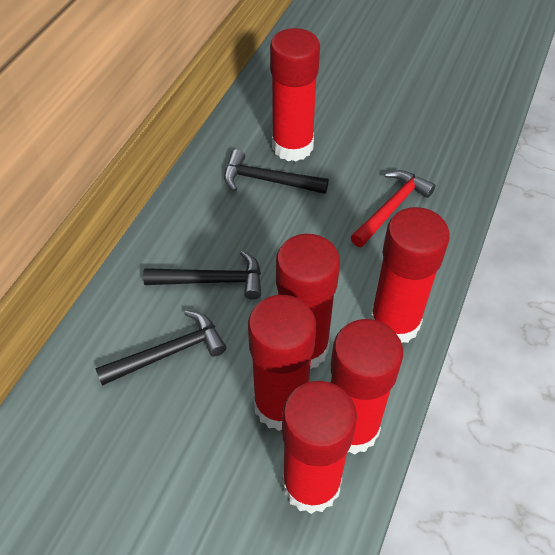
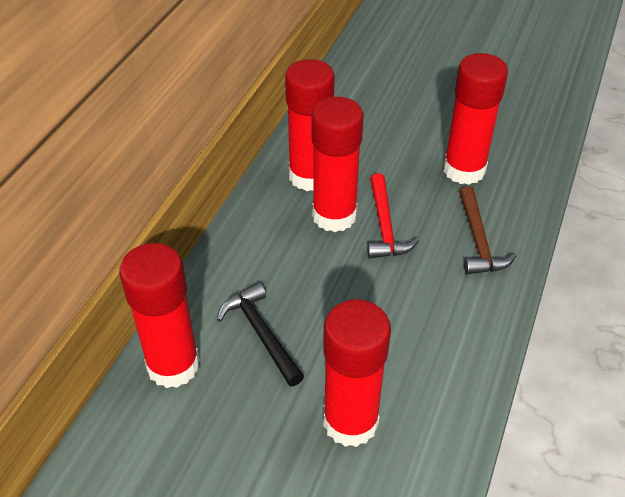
black hammer: 3 -> 1
brown hammer: 0 -> 1
red glue stick: 6 -> 5

